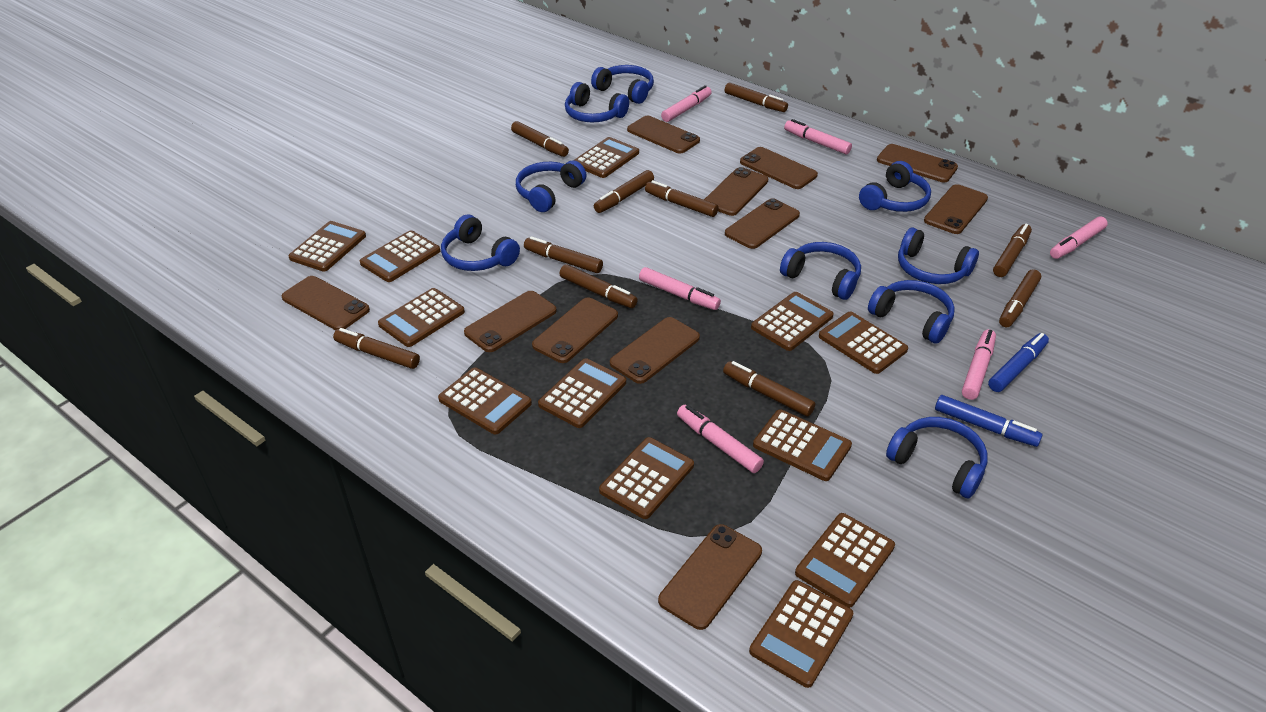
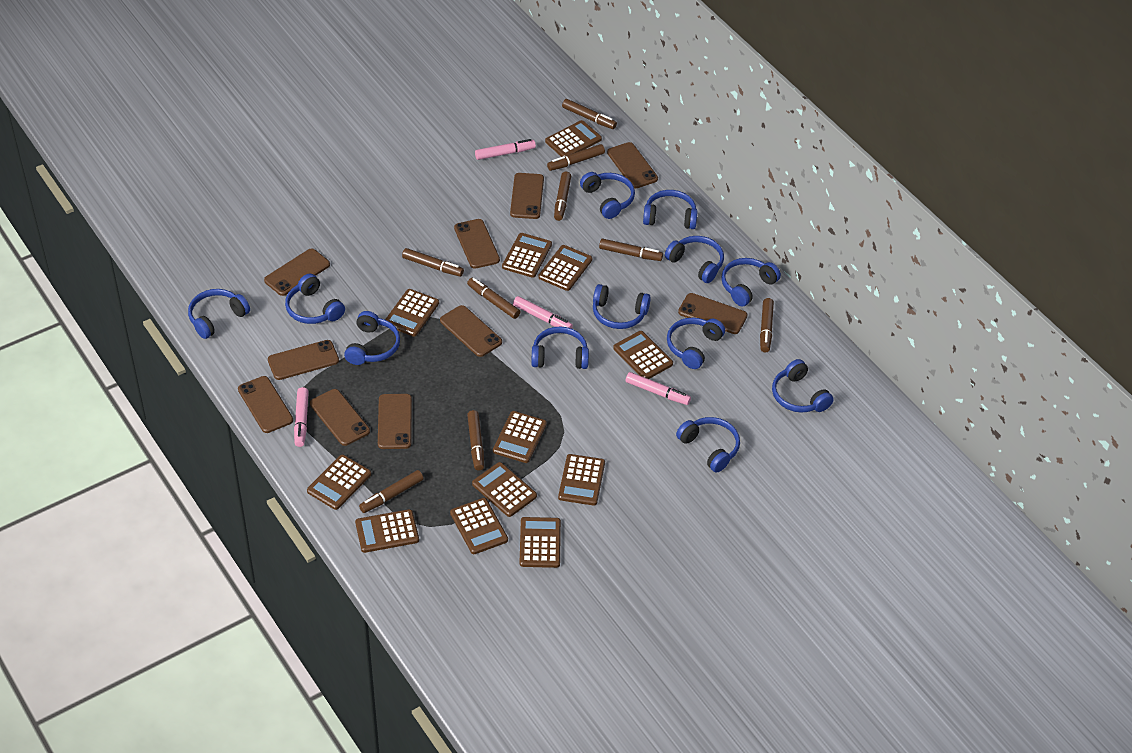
blue headphones: 9 -> 12
blue marker: 2 -> 0
brown marker: 10 -> 9
brown phone: 11 -> 10
pink marker: 6 -> 4

